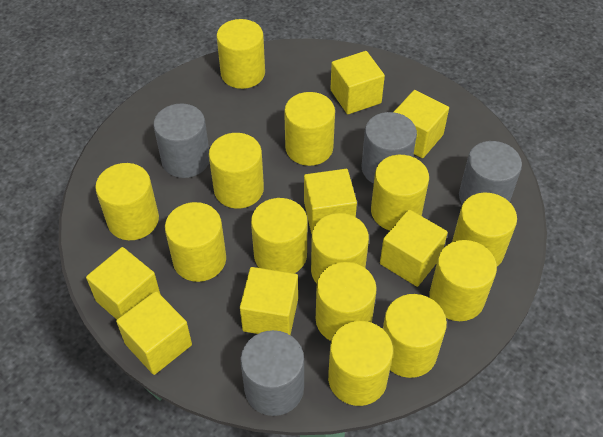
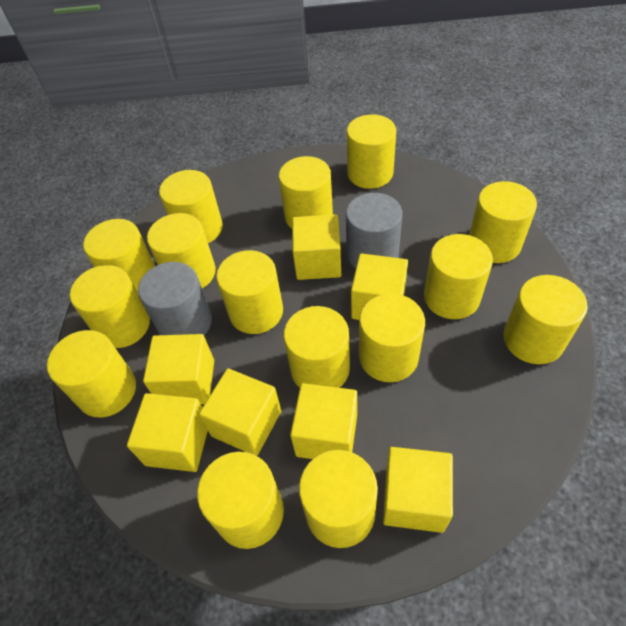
grey cylinder: 4 -> 2
yellow cylinder: 13 -> 15

